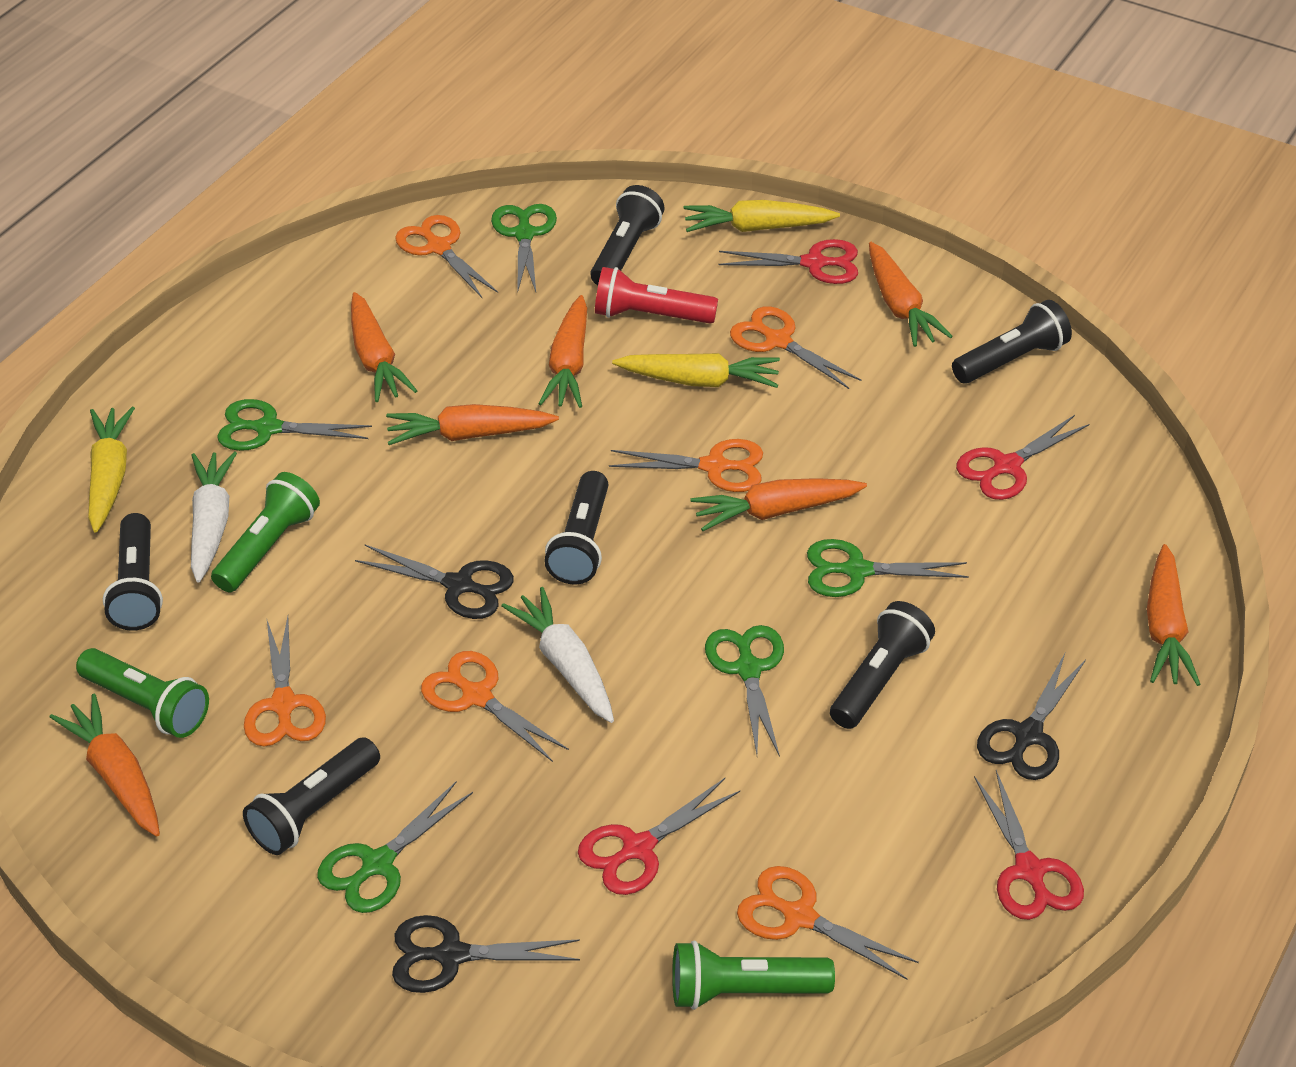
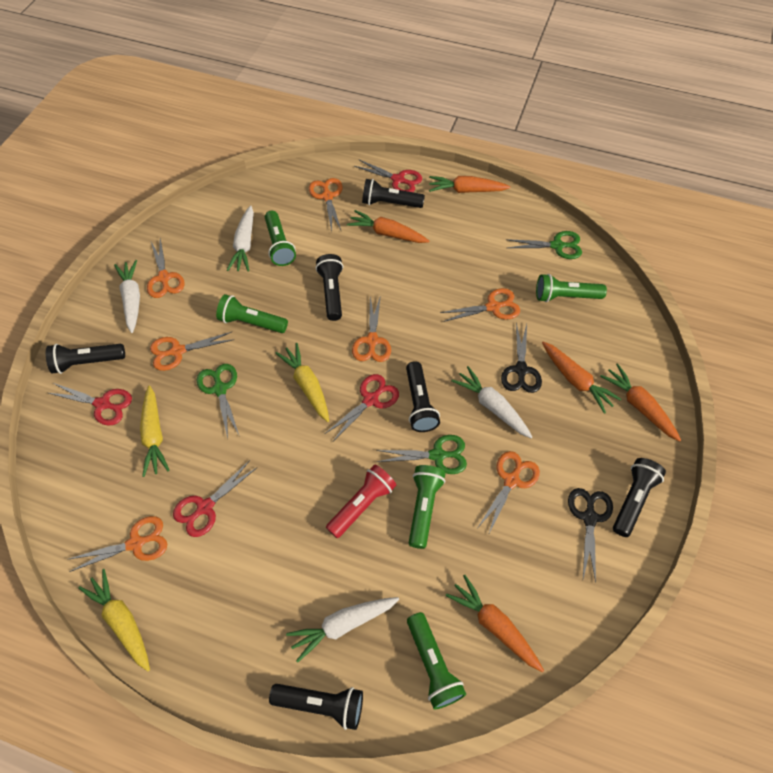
black scissors: 3 -> 2
green flashlight: 3 -> 5
green scissors: 5 -> 3
orange carrot: 7 -> 5
orange scissors: 6 -> 7
white carrot: 2 -> 4

